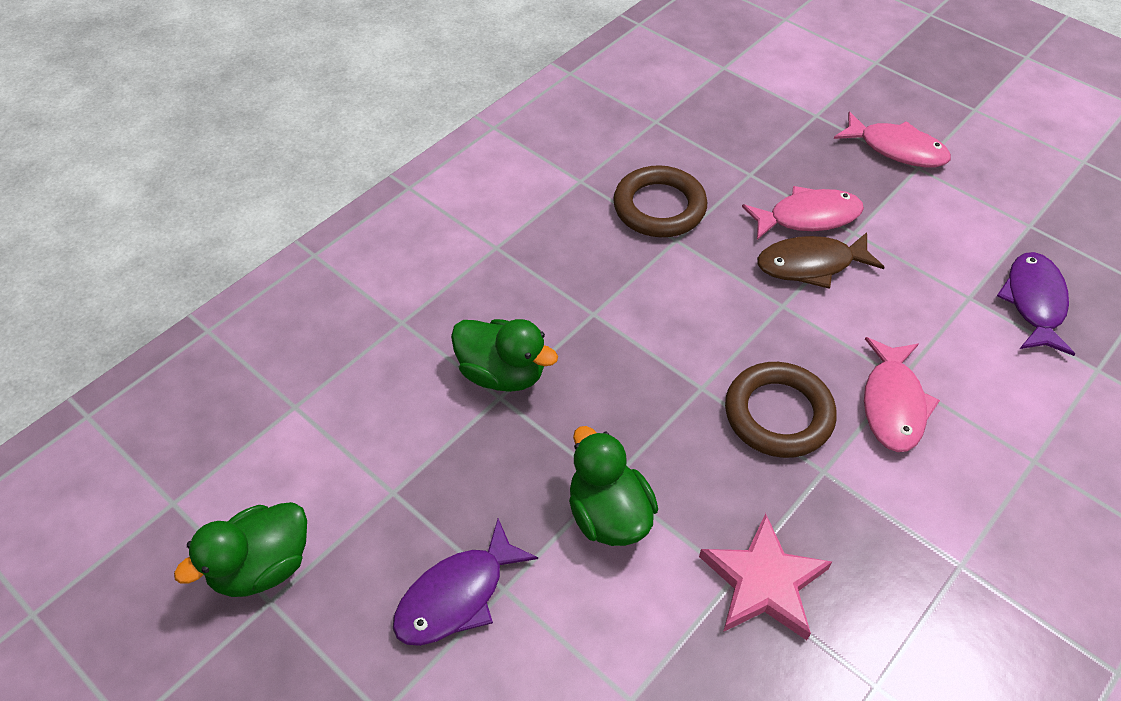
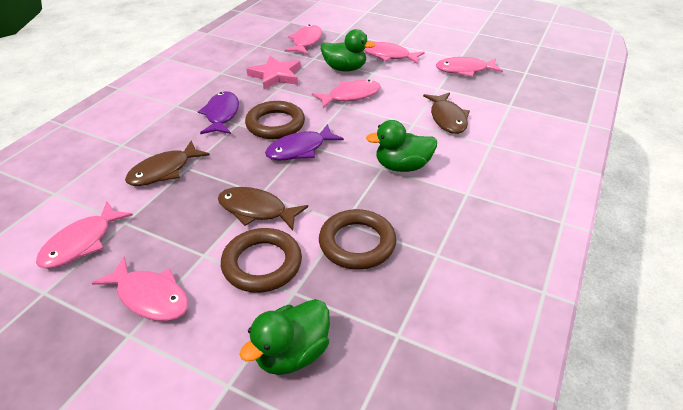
brown fish: 1 -> 3
brown ring: 2 -> 3
pink fish: 3 -> 6

